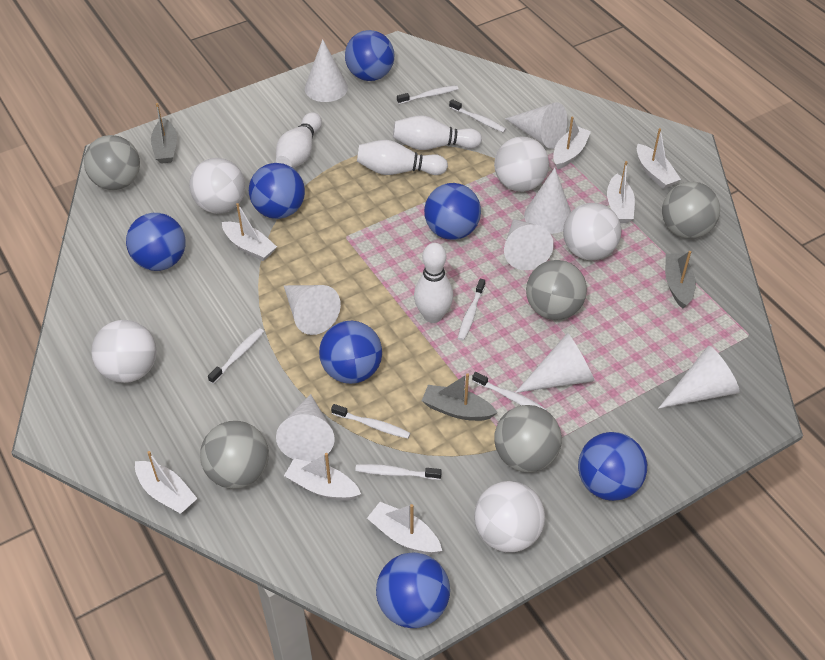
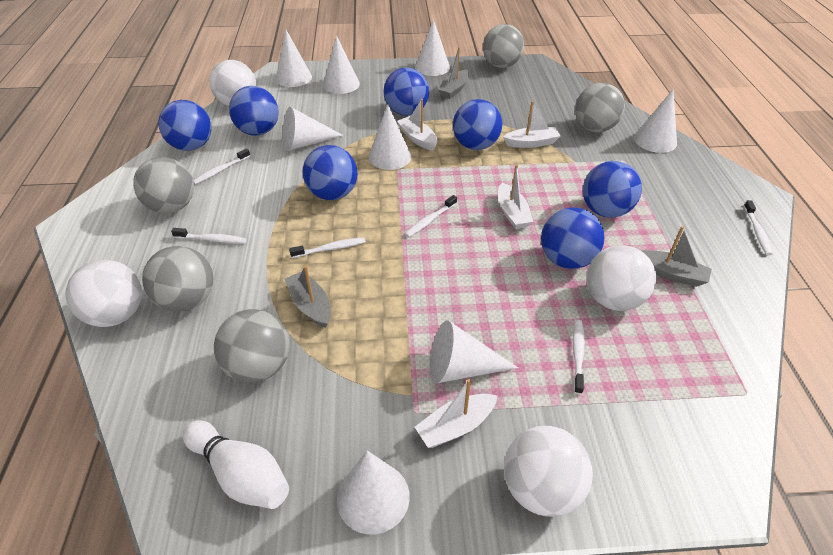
white ball: 5 -> 4
white boat: 7 -> 4
white bowling pin: 4 -> 1
white toothbrush: 7 -> 6

